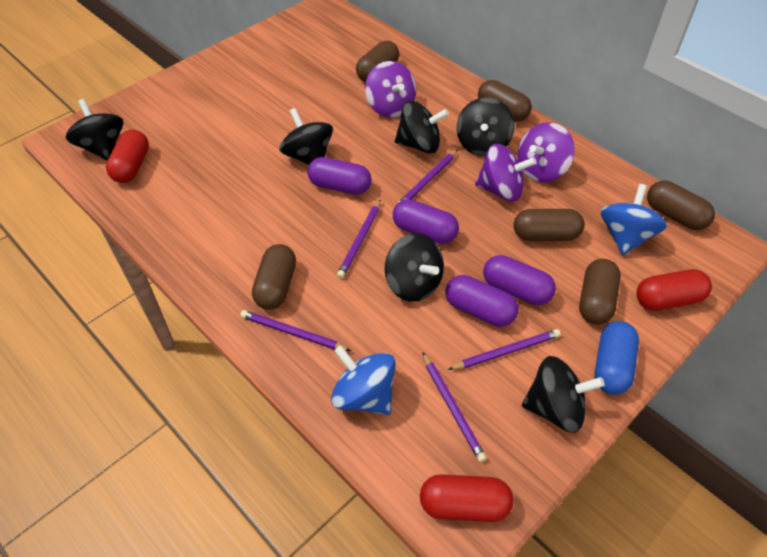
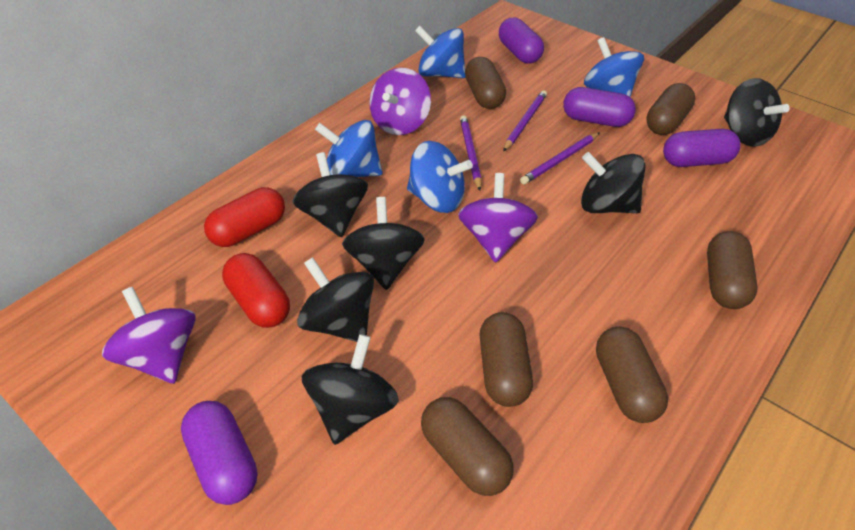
blue capsule: 1 -> 0
blue spinning top: 2 -> 4
purple pencil: 5 -> 3
red capsule: 3 -> 2

